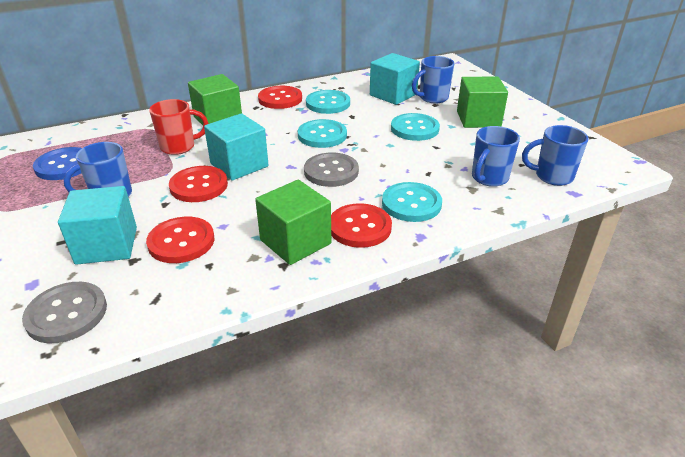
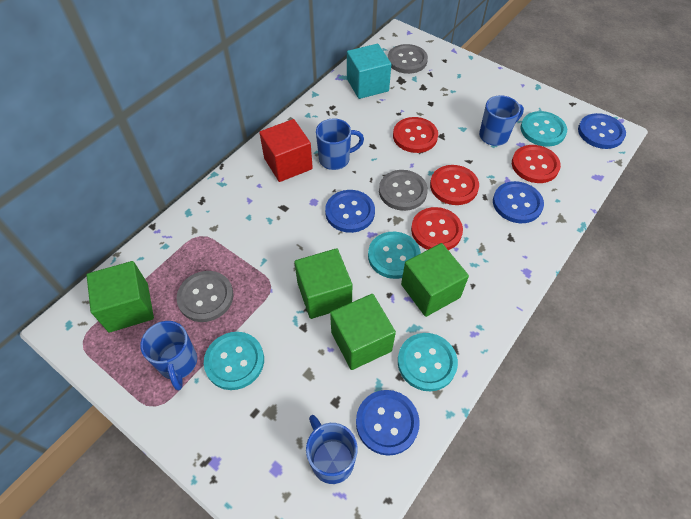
blue button: 1 -> 4
green cube: 3 -> 4
grey button: 2 -> 3
red cube: 0 -> 1
red mug: 1 -> 0
turquoise cube: 3 -> 1

